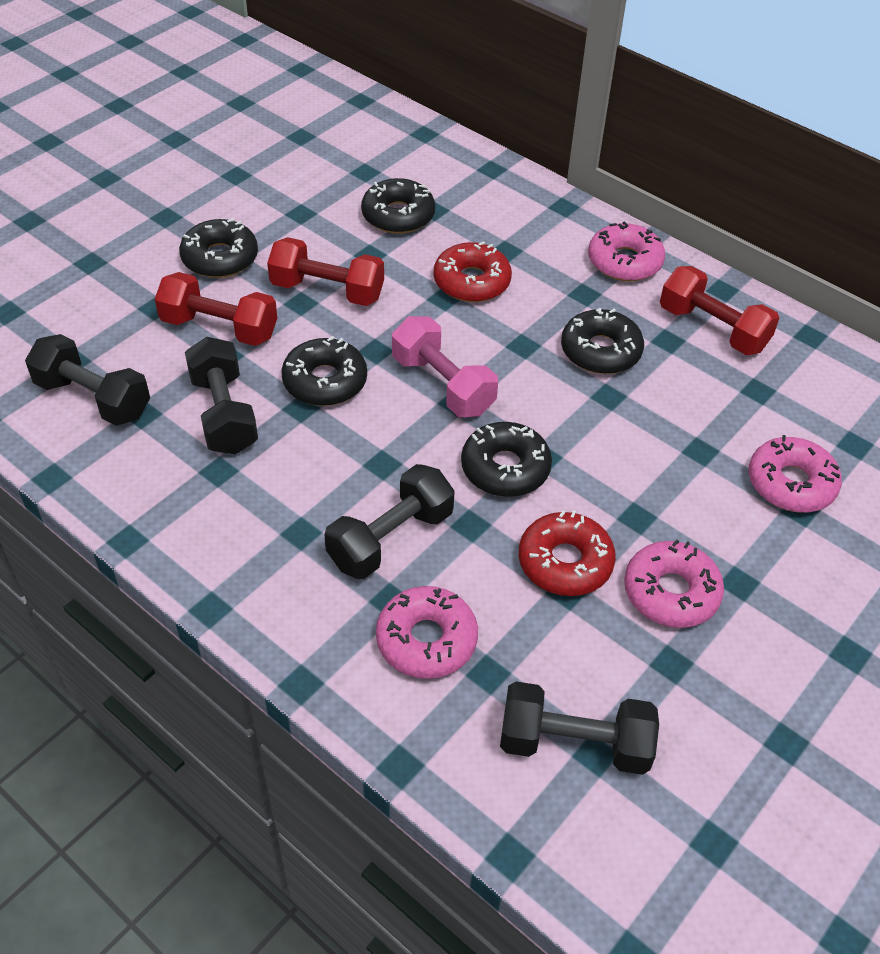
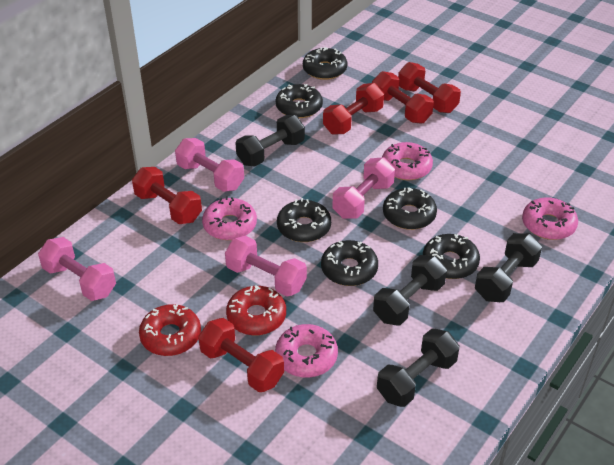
black donut: 5 -> 6
pink dumbbell: 1 -> 4
red dumbbell: 3 -> 5

